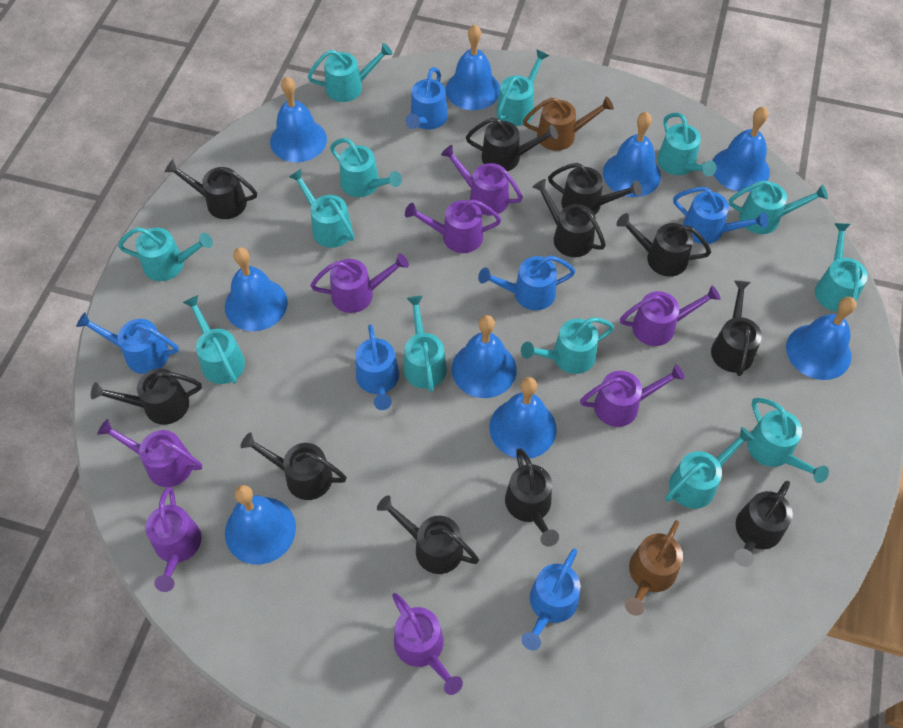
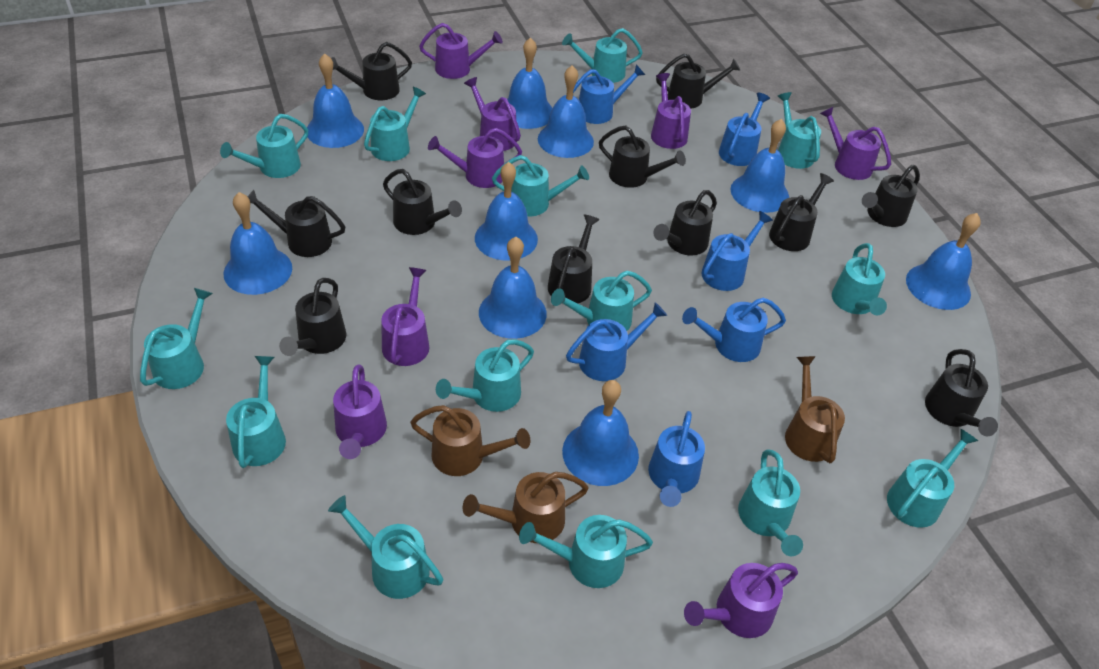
brown watering can: 2 -> 3
turquoise watering can: 13 -> 14

